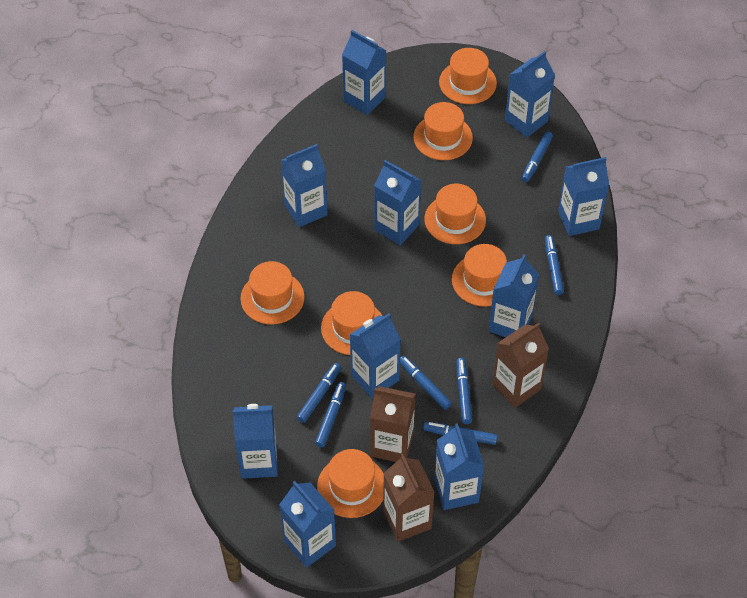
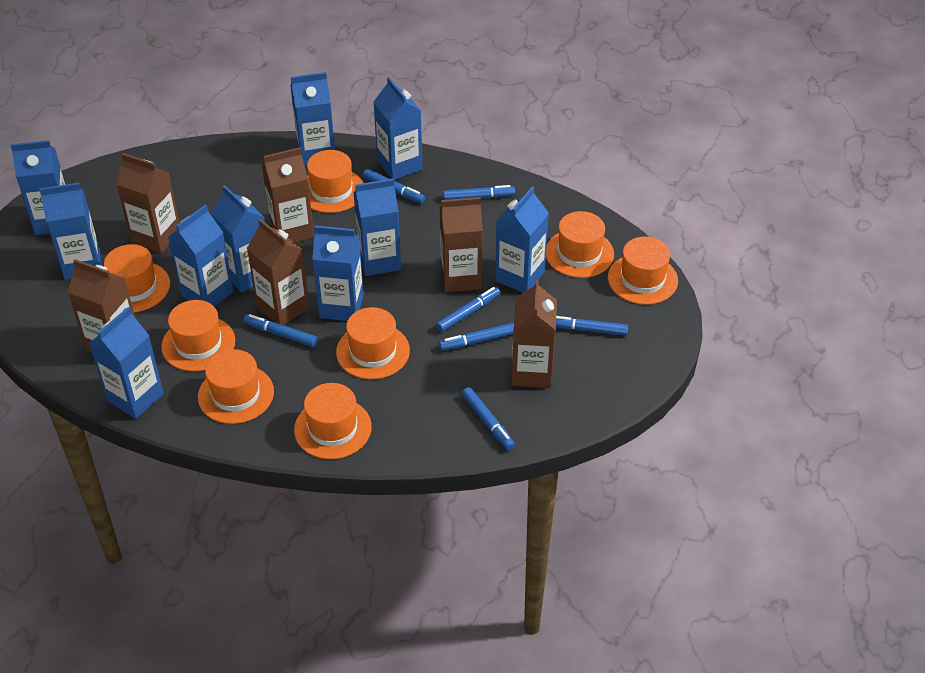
brown carton: 3 -> 6
orange hat: 7 -> 8

